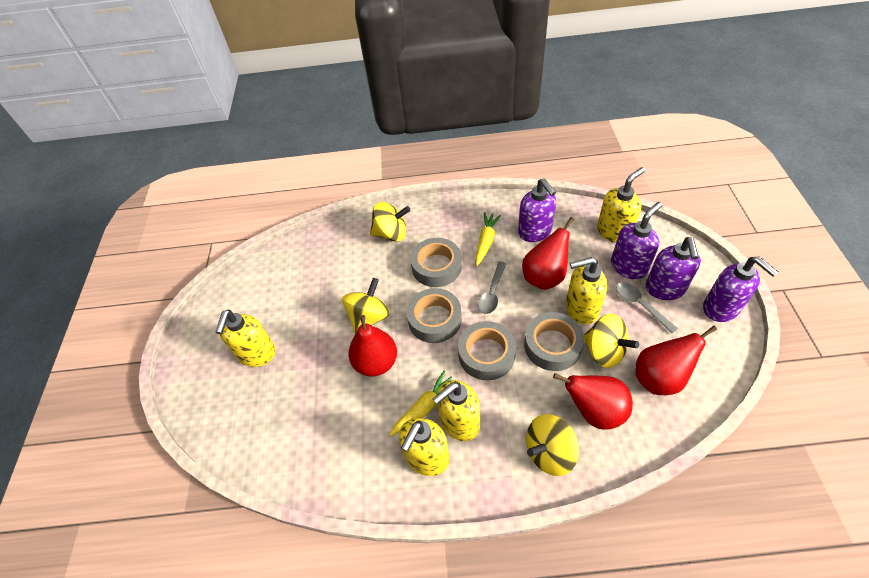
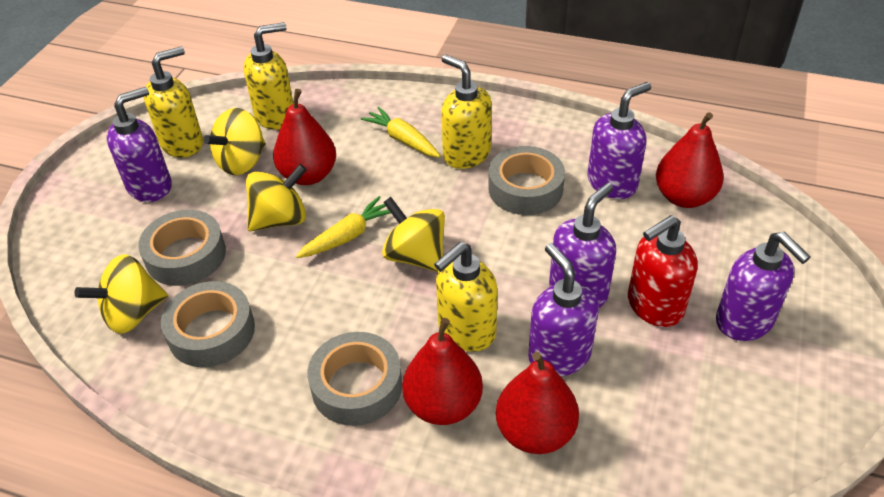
grey spoon: 2 -> 0
purple soap dispenser: 4 -> 5
red soap dispenser: 0 -> 1
yellow soap dispenser: 5 -> 4

